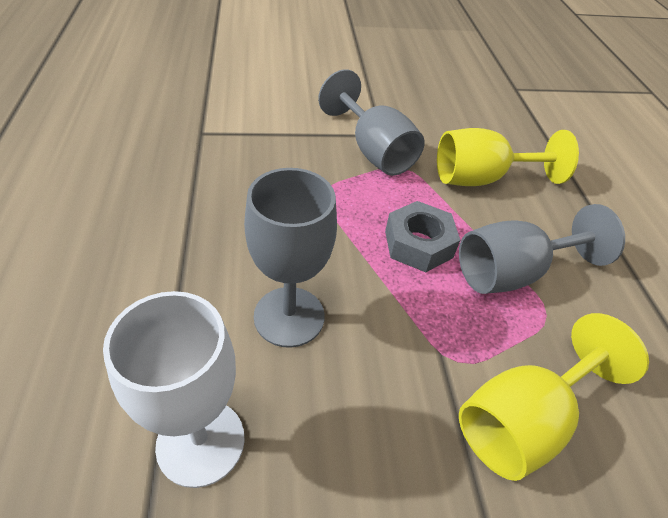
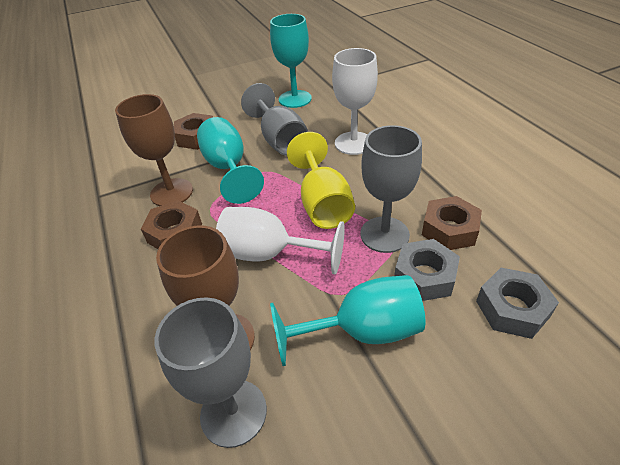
brown goblet: 0 -> 2
brown nut: 0 -> 3
grey nut: 1 -> 2
turquoise goblet: 0 -> 3
white goblet: 1 -> 2
yellow goblet: 2 -> 1

